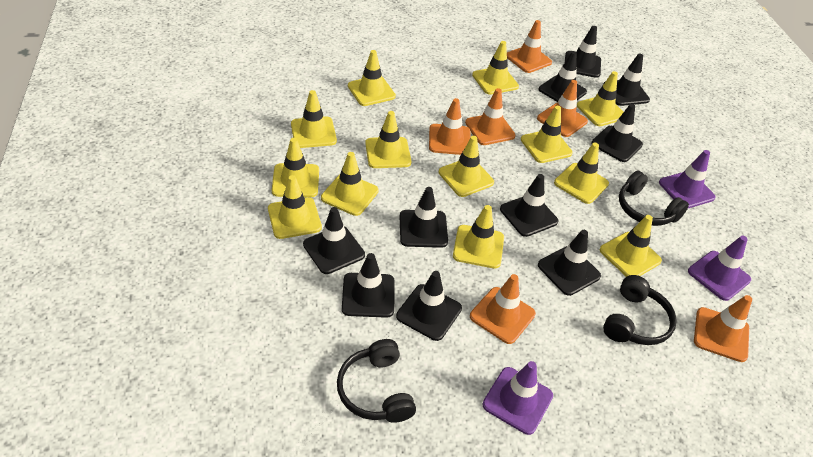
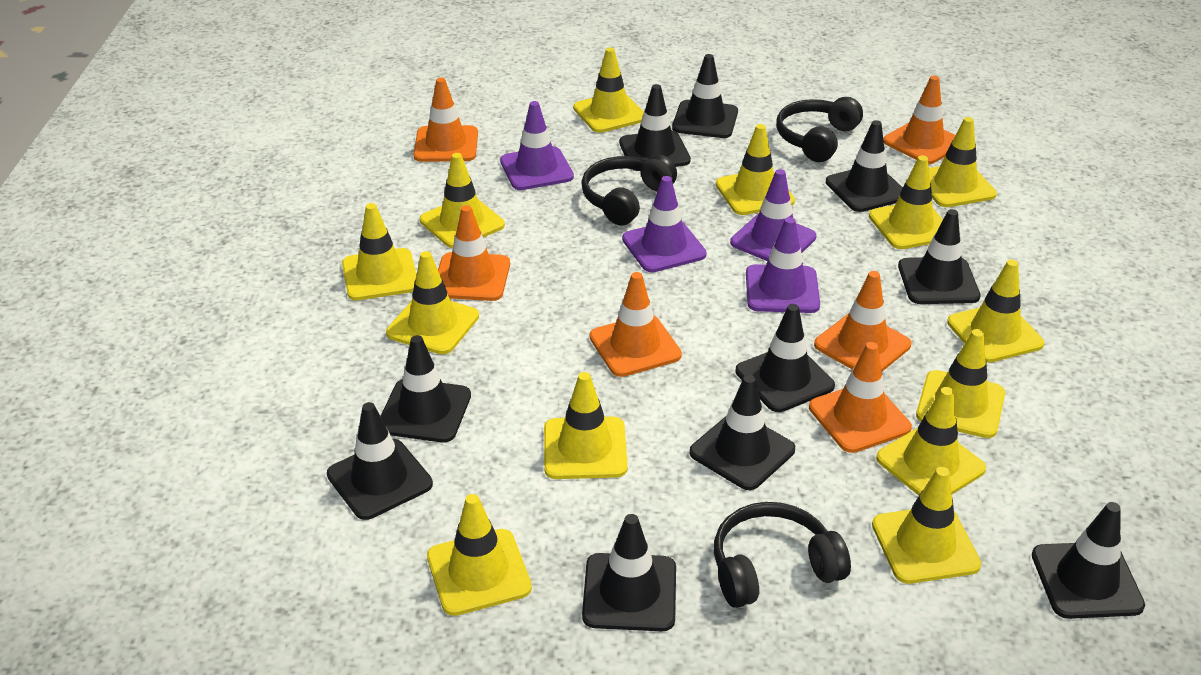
purple traffic cone: 3 -> 4

